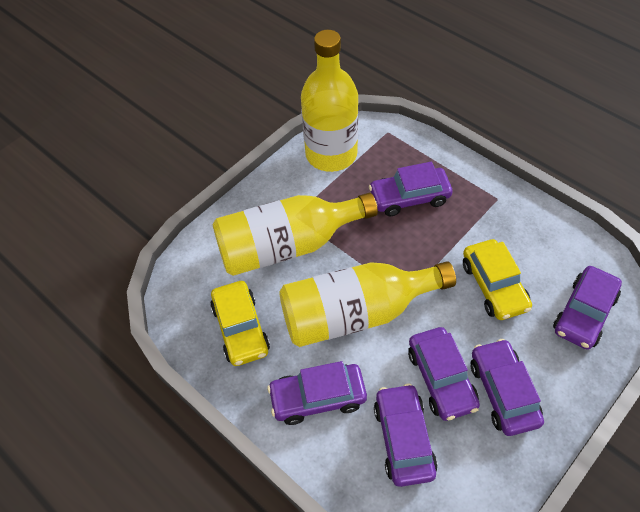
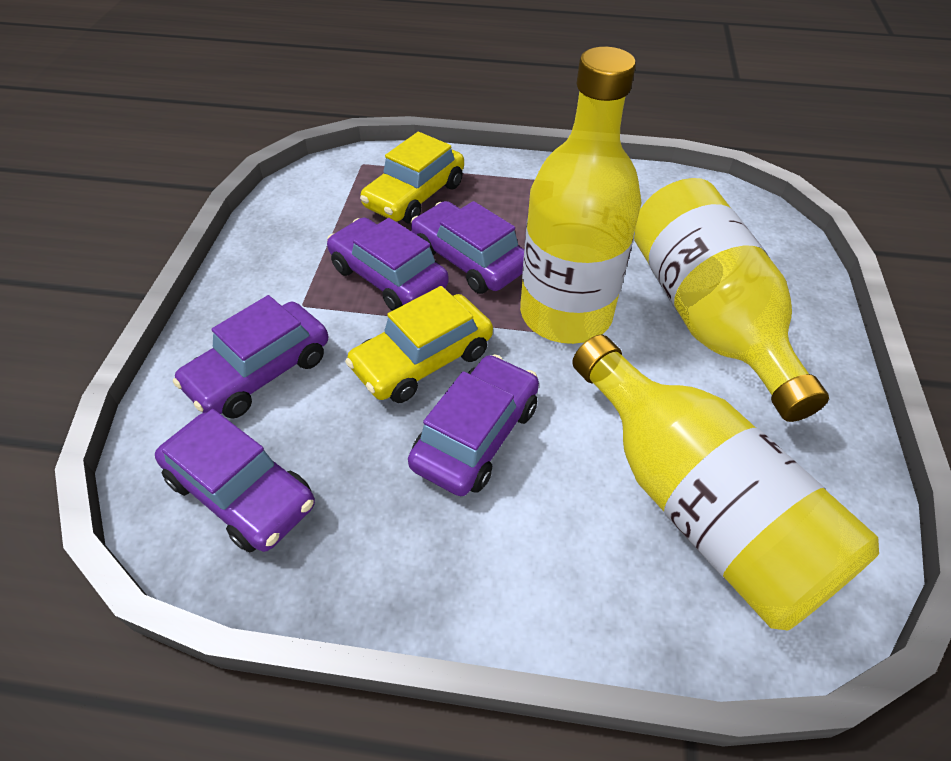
purple car: 6 -> 5

